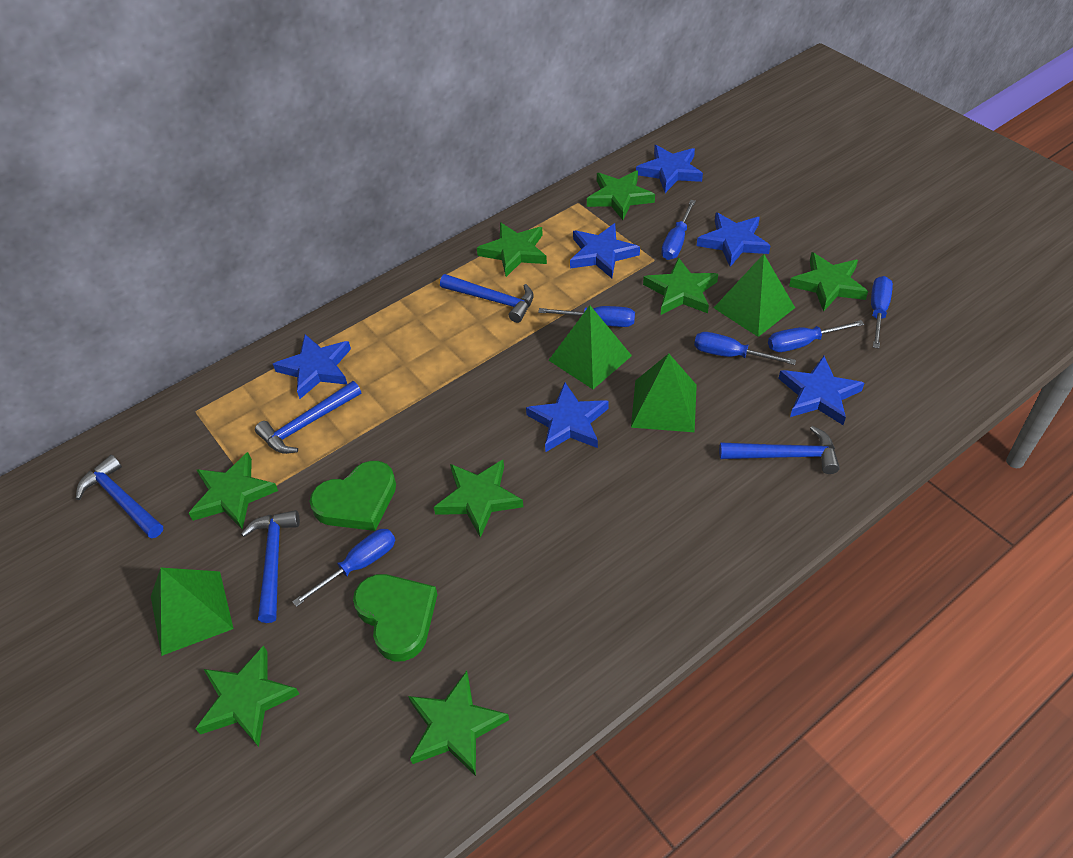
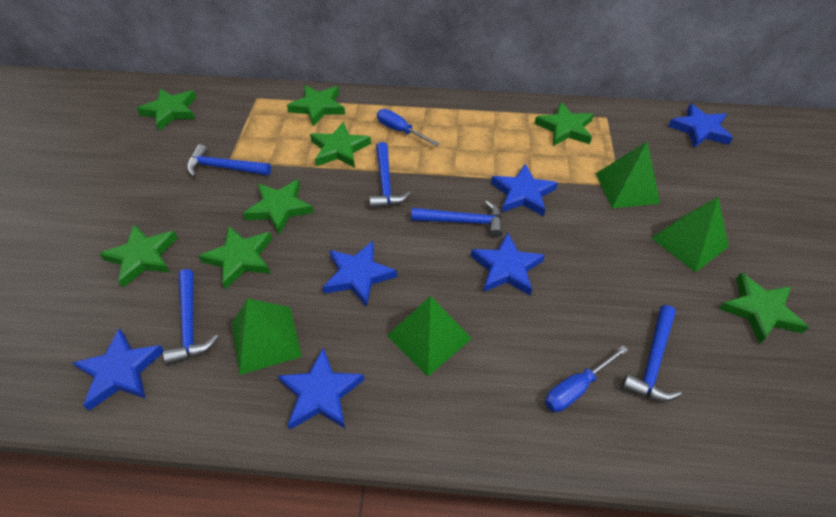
blue screwdriver: 6 -> 2
green heart: 2 -> 0

